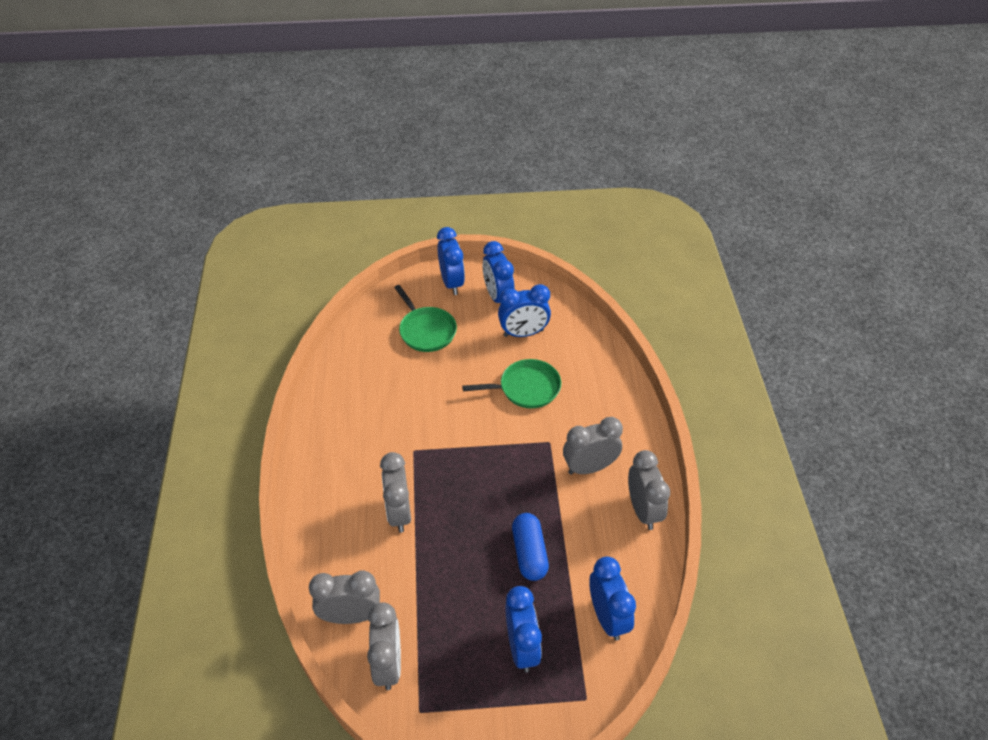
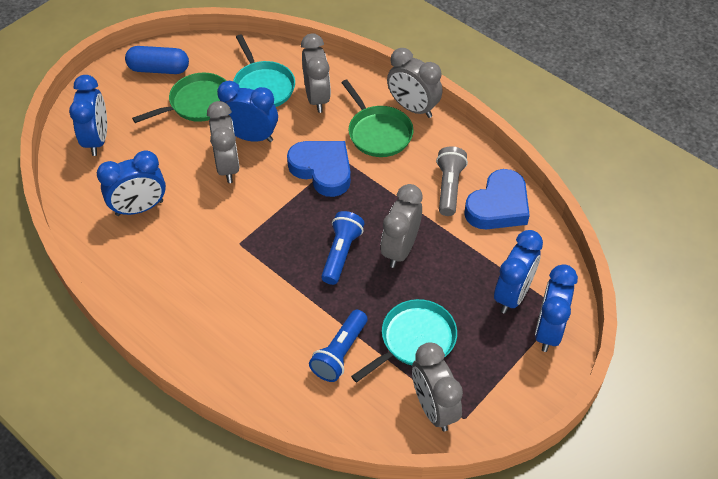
blue flashlight: 0 -> 2
blue heart: 0 -> 2
grey flashlight: 0 -> 1
turquoise pan: 0 -> 2

